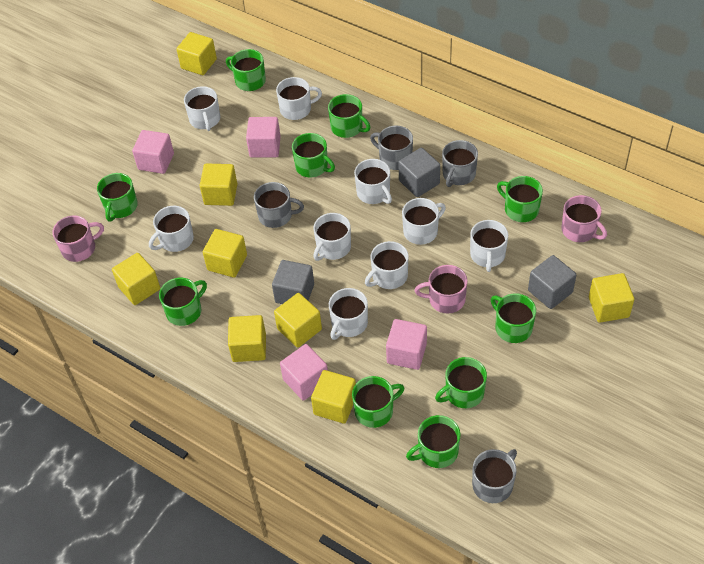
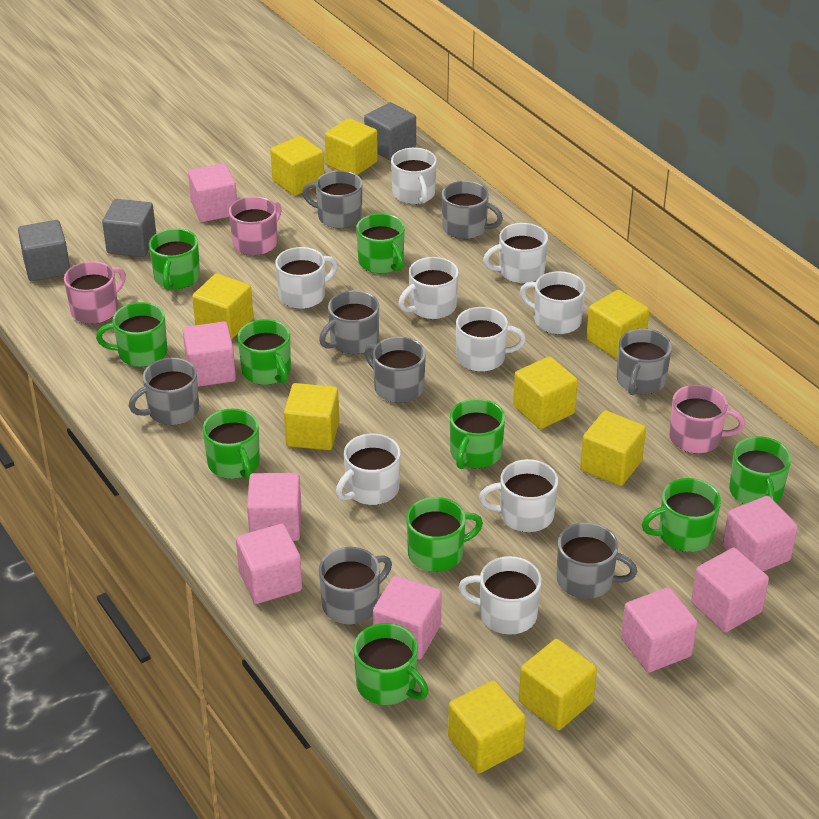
grey mug: 4 -> 8
pink cube: 4 -> 8
yellow cube: 8 -> 9

